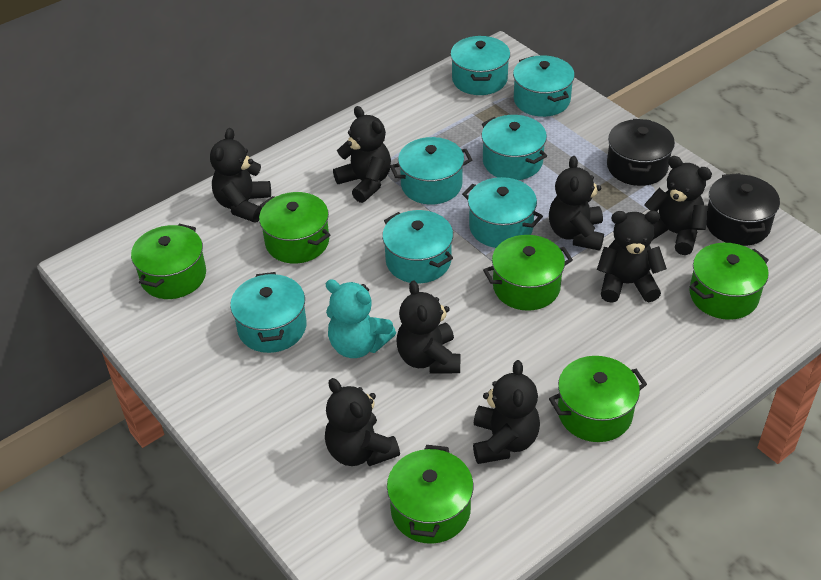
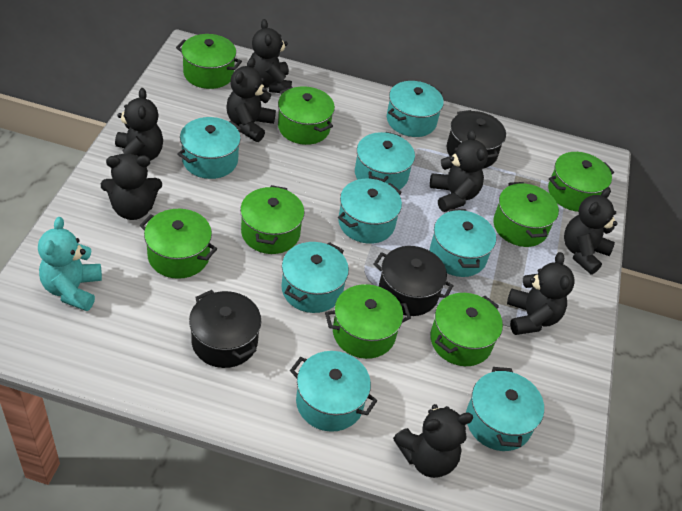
black pot: 2 -> 3
green pot: 6 -> 8
turquoise pot: 7 -> 8

